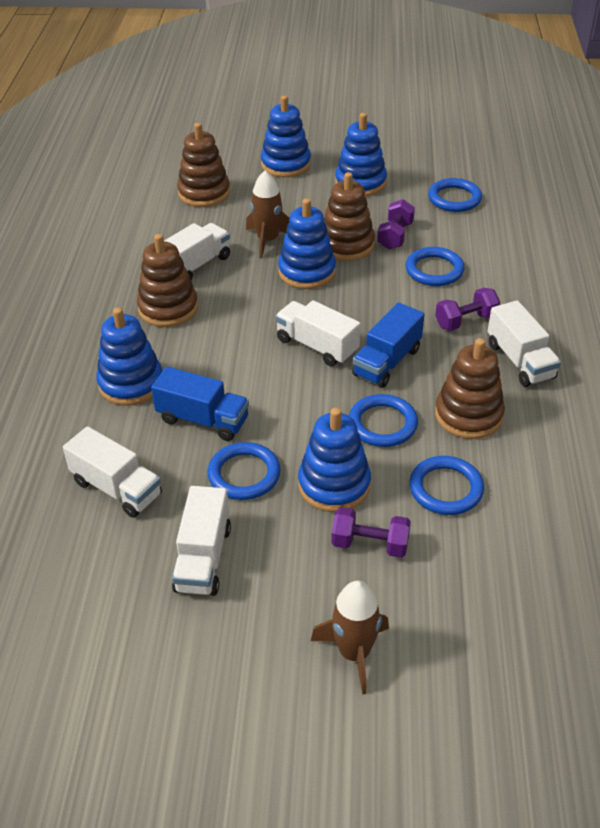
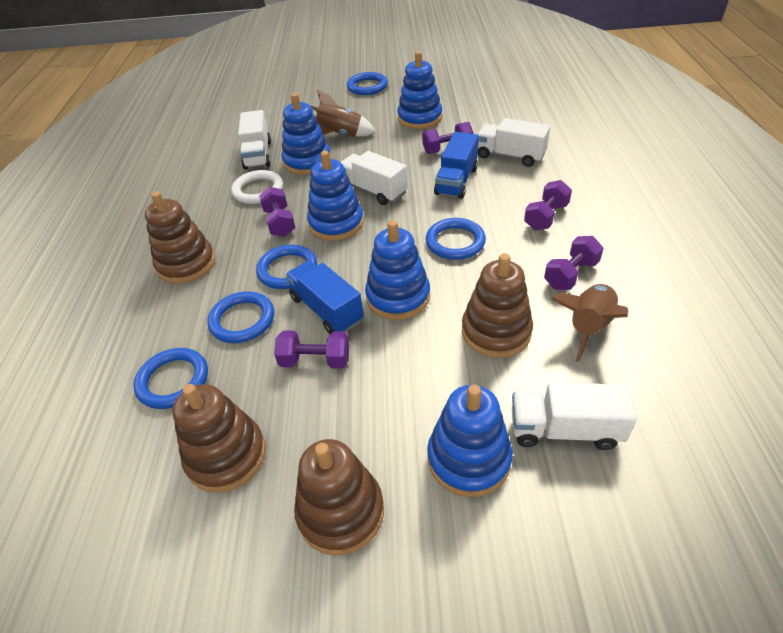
purple dumbbell: 3 -> 5
white ring: 0 -> 1
white truck: 5 -> 4

